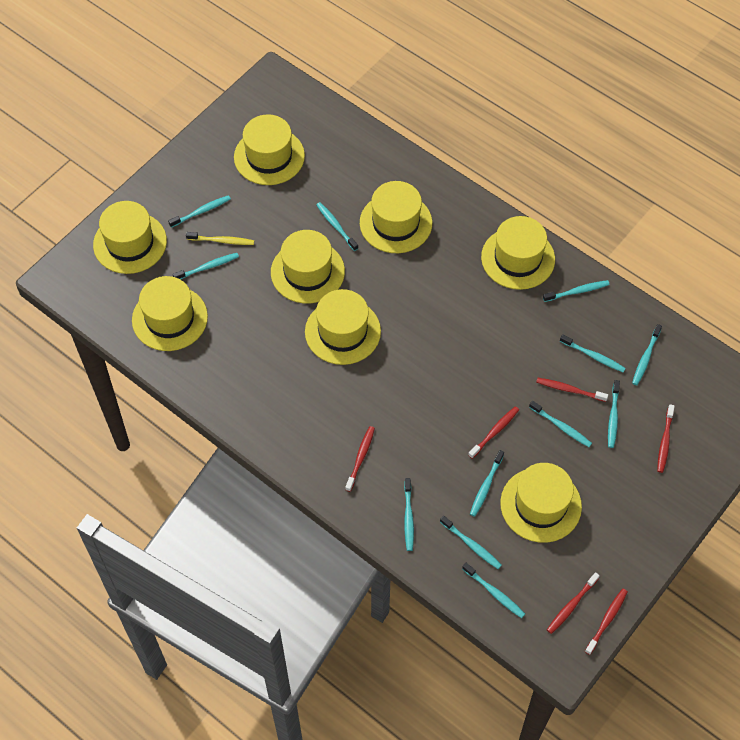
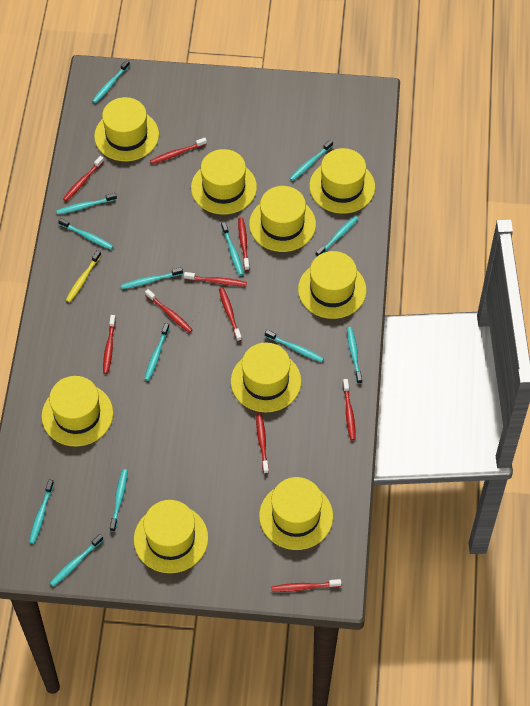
red toothbrush: 6 -> 10
turquoise toothbrush: 12 -> 13
yellow hat: 8 -> 9

